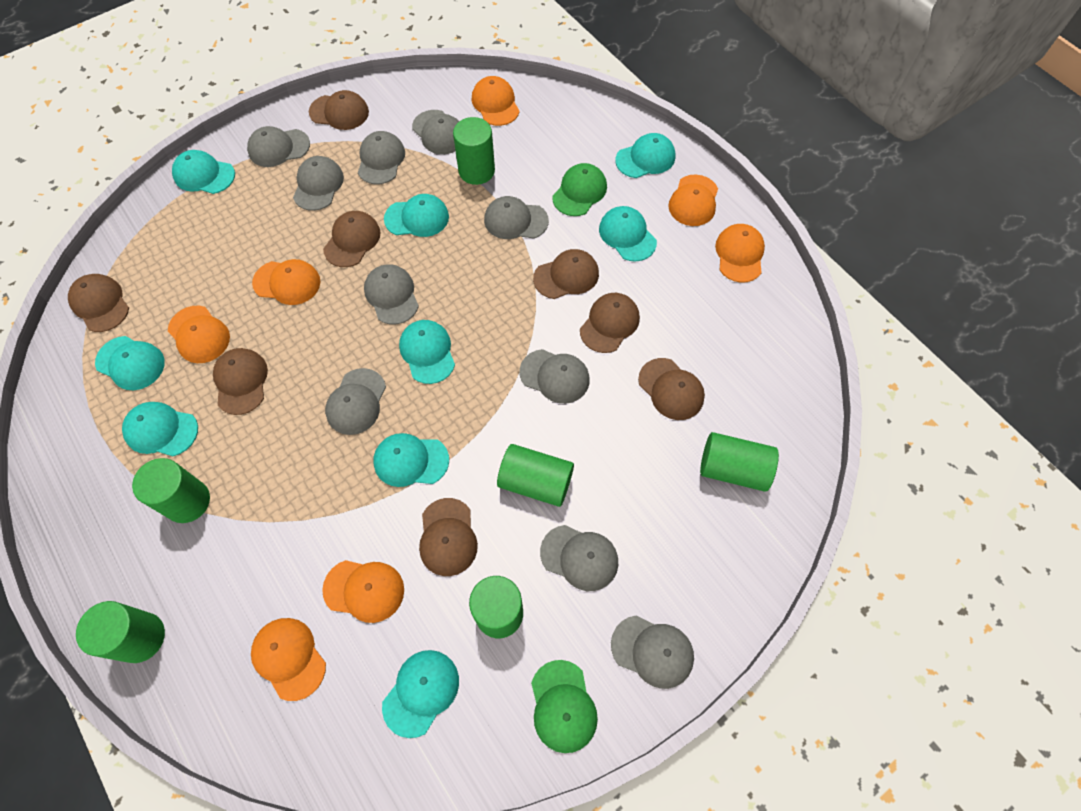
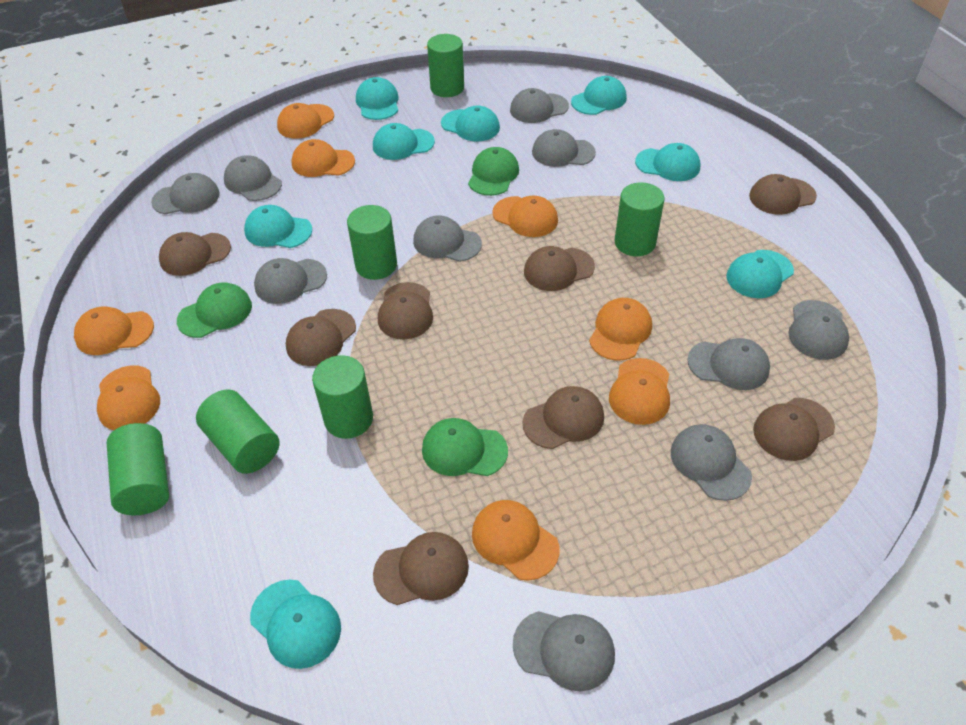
green cap: 2 -> 3
orange cap: 7 -> 8
turquoise cap: 9 -> 8

